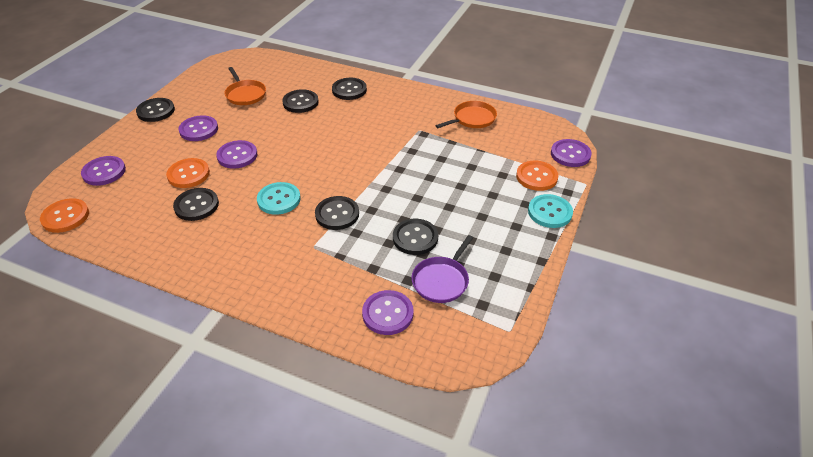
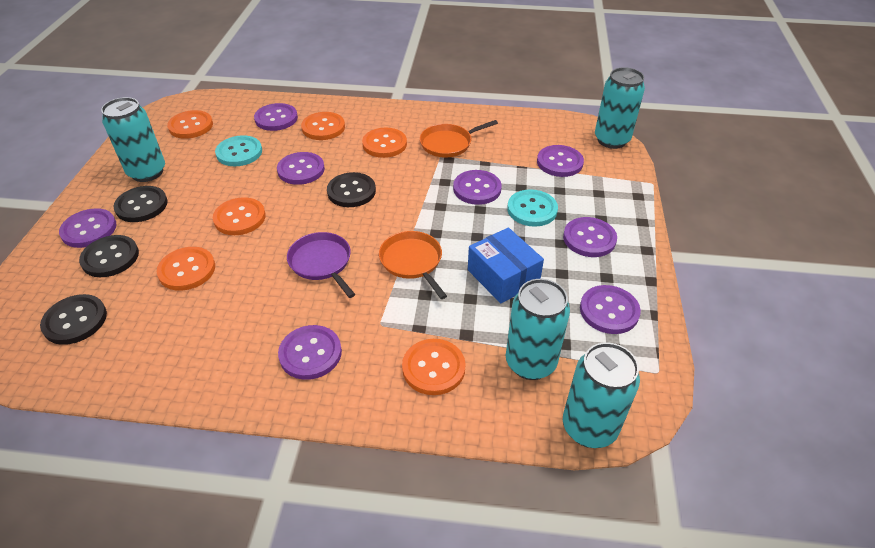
black button: 6 -> 4
blue box: 0 -> 1
orange button: 3 -> 6
purple button: 5 -> 8
turquoise can: 0 -> 4

